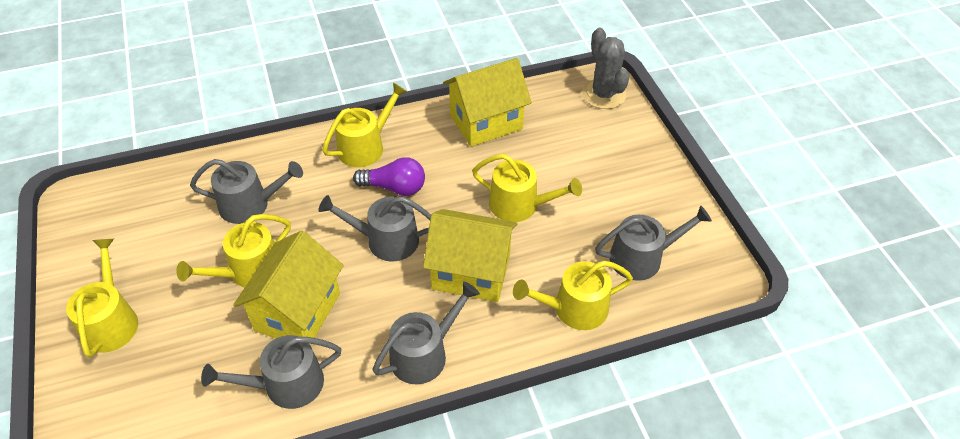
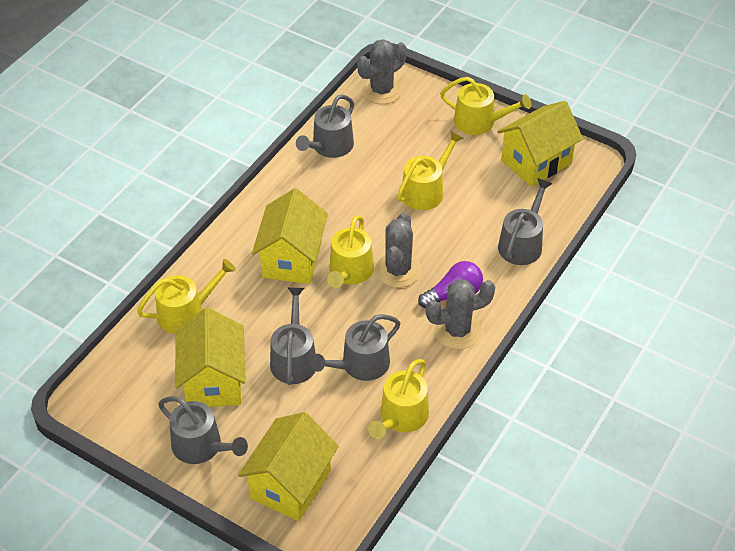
grey cactus: 1 -> 3
yellow house: 3 -> 4

